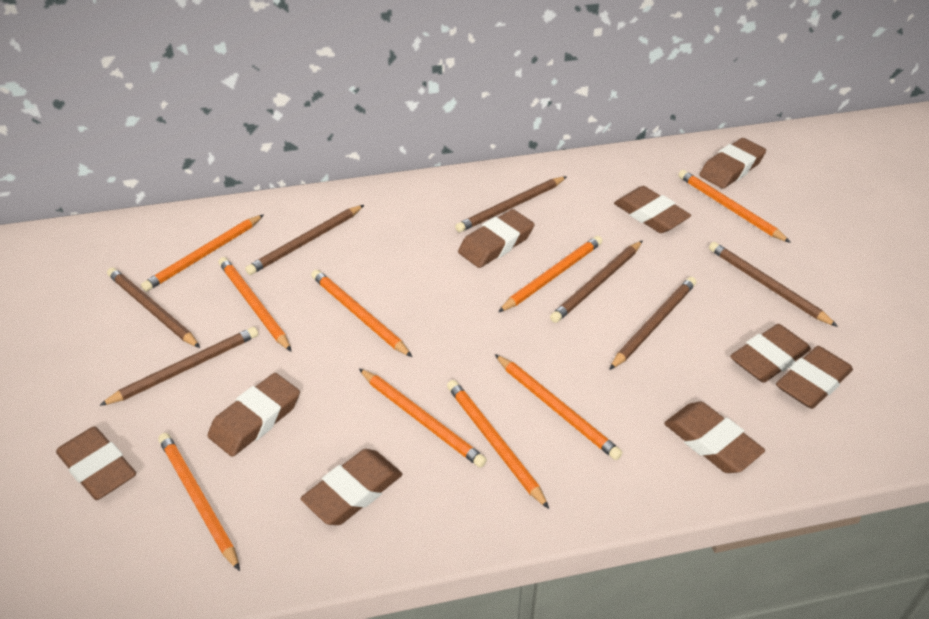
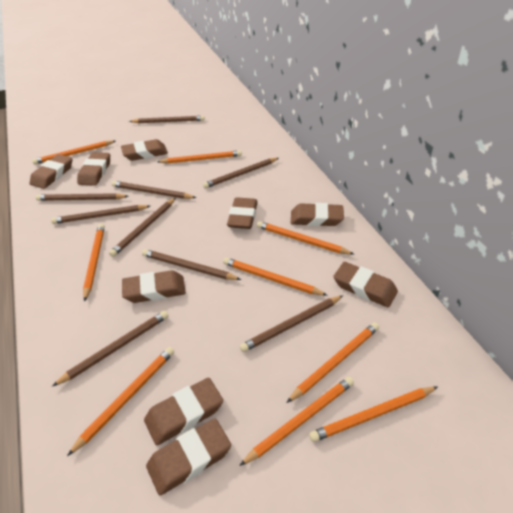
brown pencil: 7 -> 9

